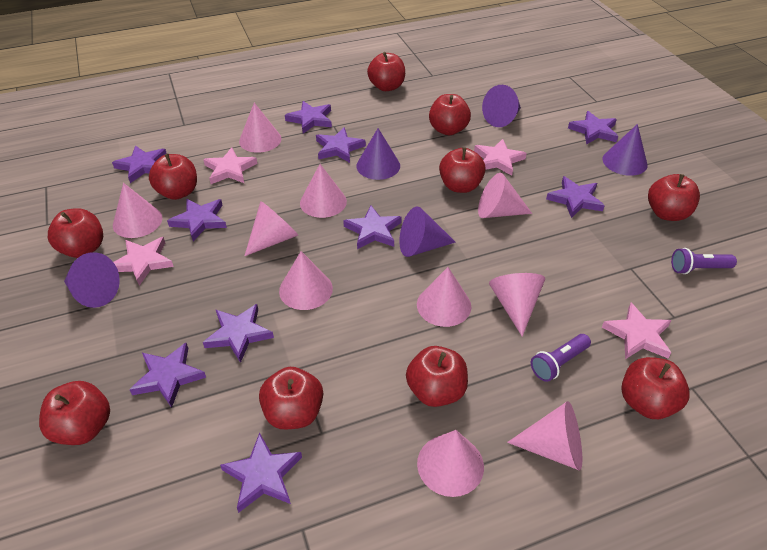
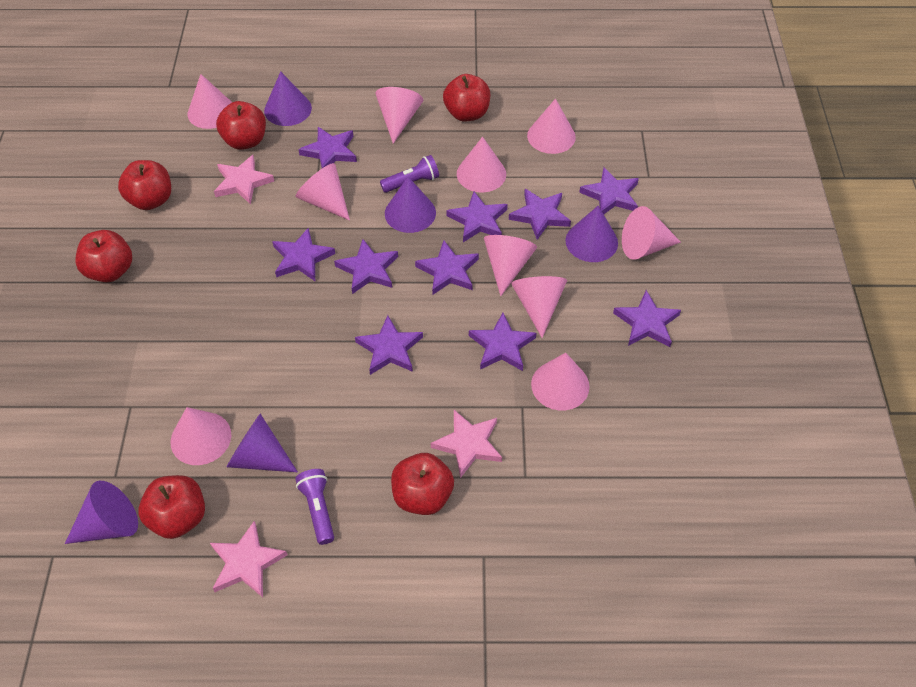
pink star: 4 -> 3
red apple: 10 -> 6

